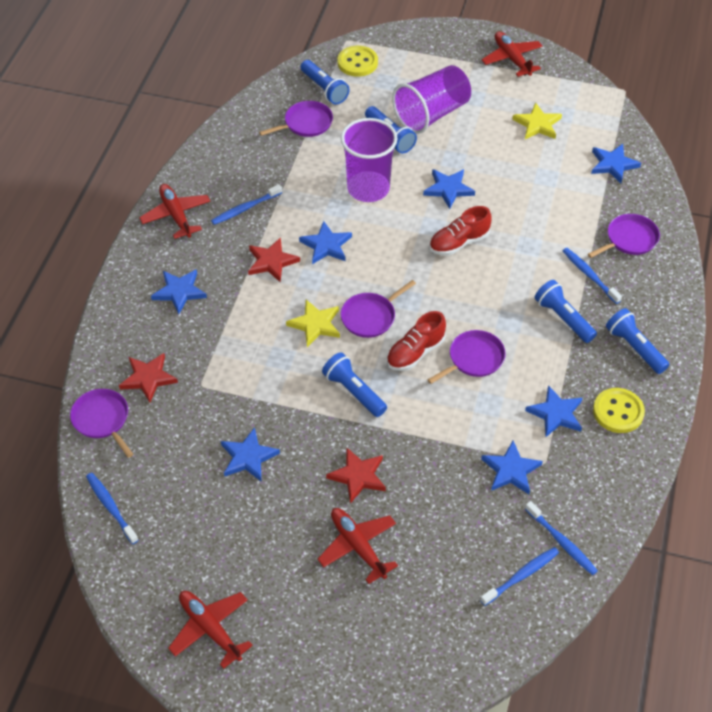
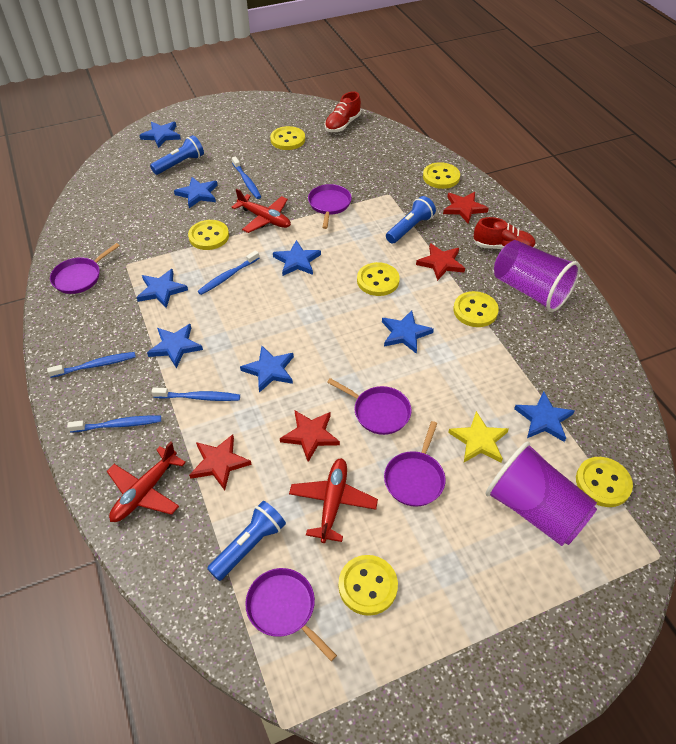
blue flashlight: 5 -> 3
blue star: 7 -> 8
red plane: 4 -> 3
red star: 3 -> 4
yellow button: 2 -> 7
yellow star: 2 -> 1

